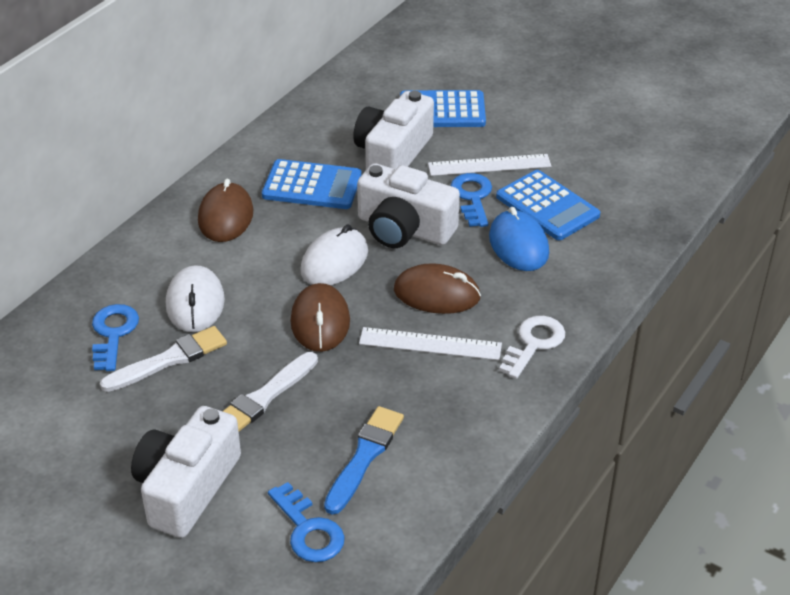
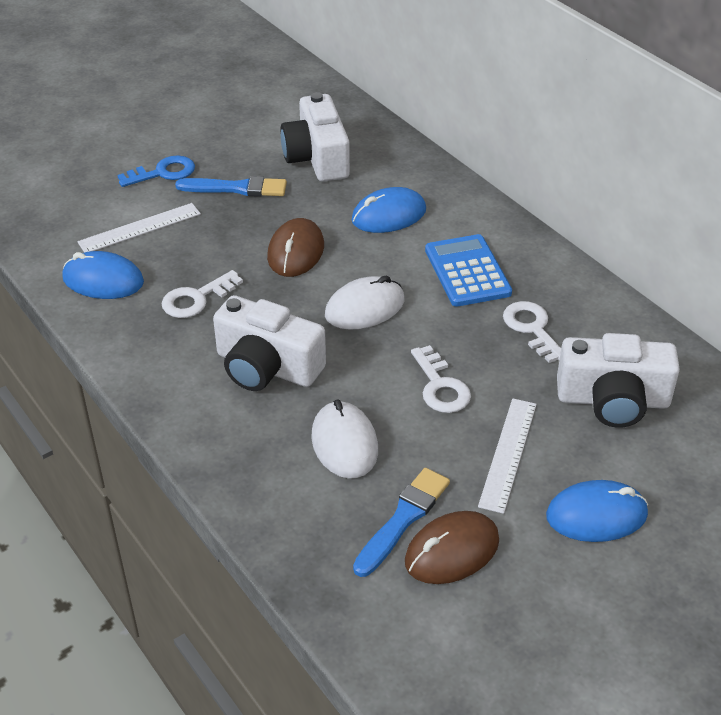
blue brush: 1 -> 2
blue calculator: 3 -> 1
blue key: 3 -> 1
blue mouse: 1 -> 3
brown mouse: 3 -> 2
white brush: 2 -> 0
white key: 1 -> 3

